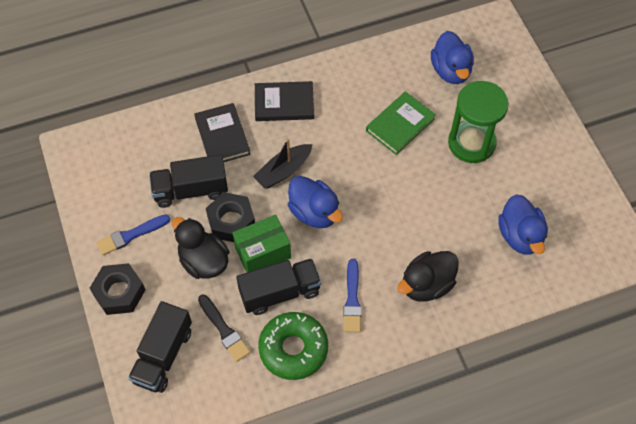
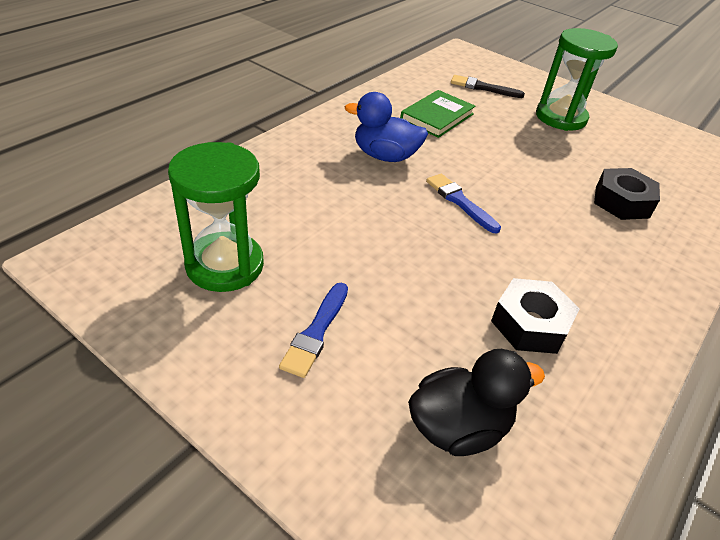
black boat: 1 -> 0
black book: 2 -> 0
black duck: 2 -> 1
black truck: 3 -> 0
blue duck: 3 -> 1
green box: 1 -> 0
green donut: 1 -> 0
green hourglass: 1 -> 2

